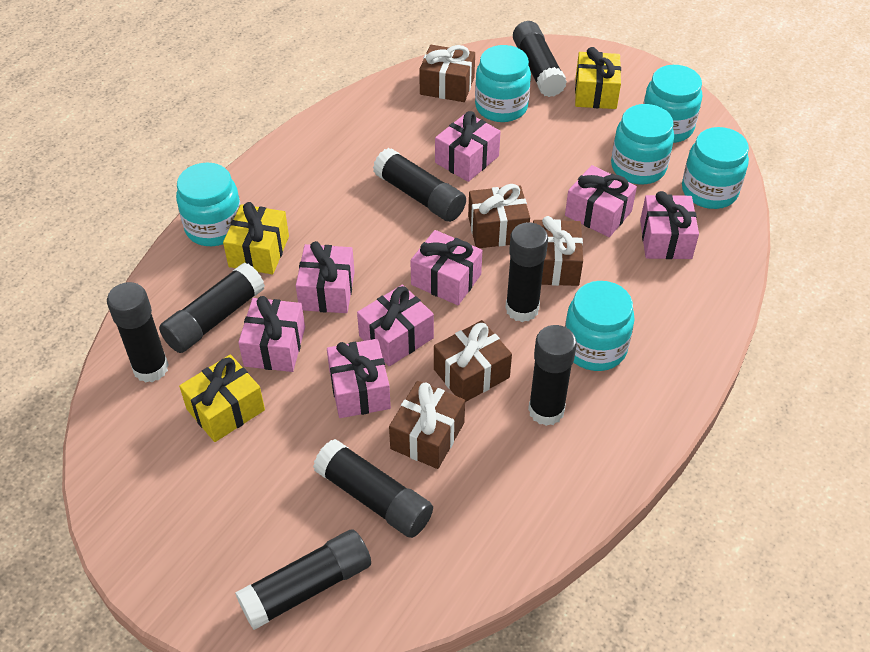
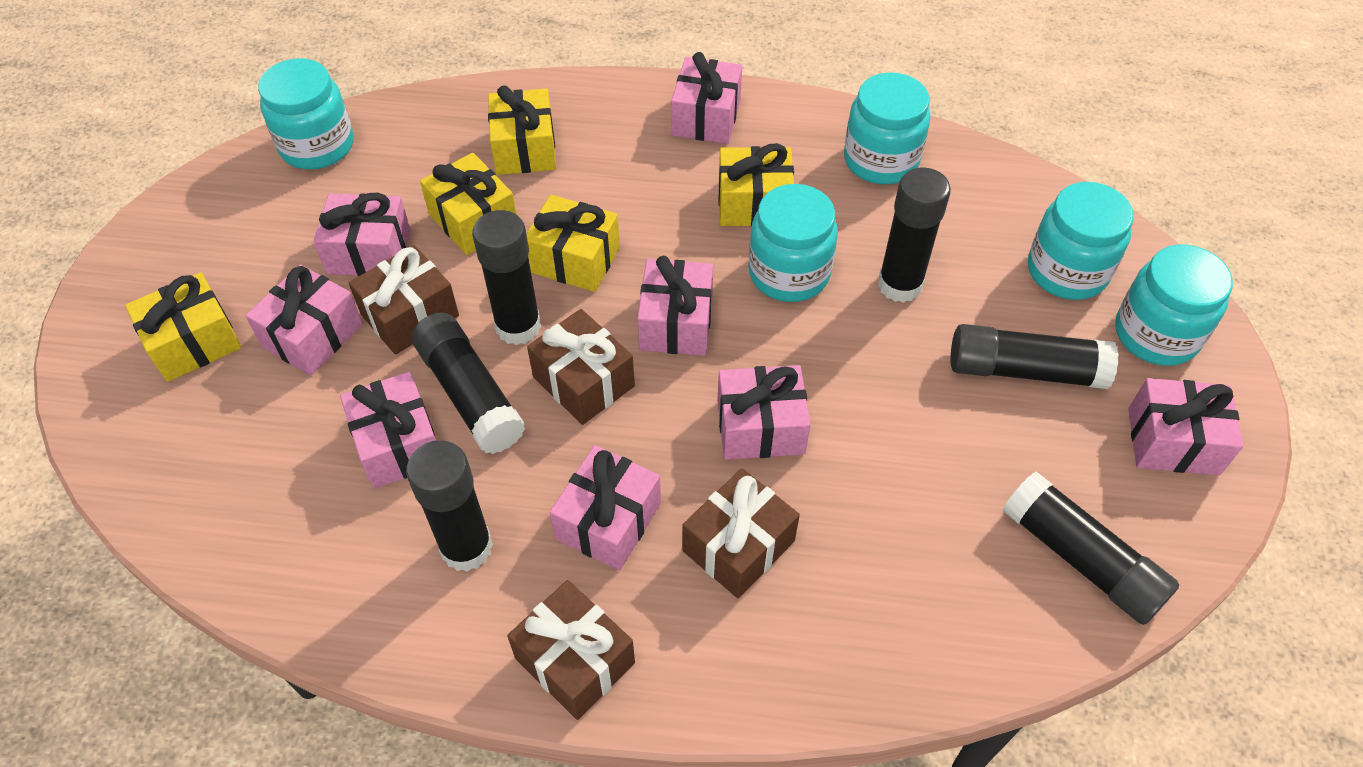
black glue stick: 8 -> 6
brown gift: 5 -> 4
turquoise jar: 6 -> 5
yellow gift: 3 -> 5

